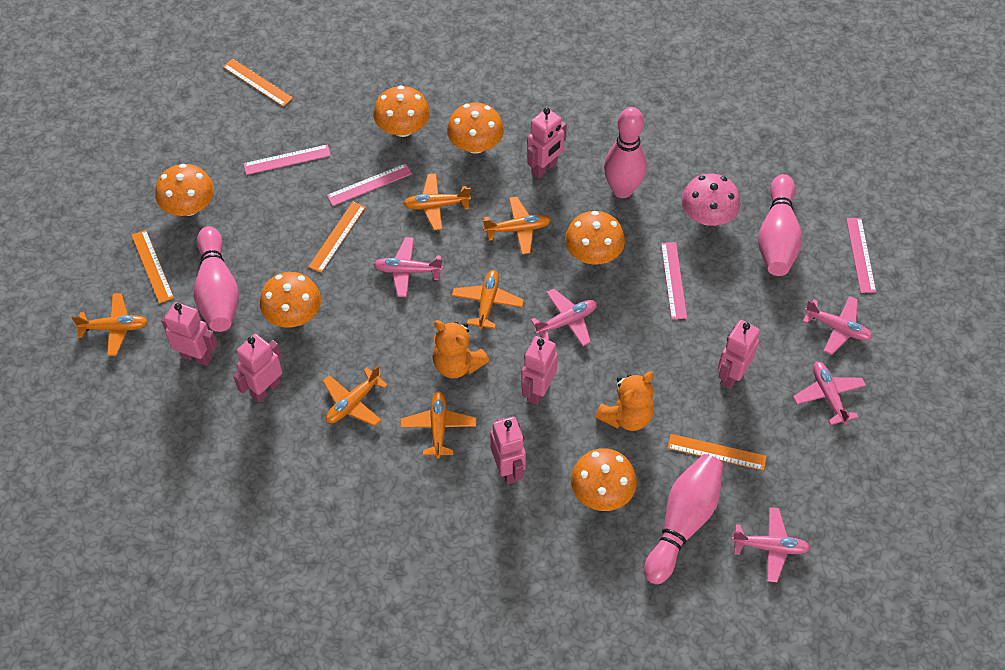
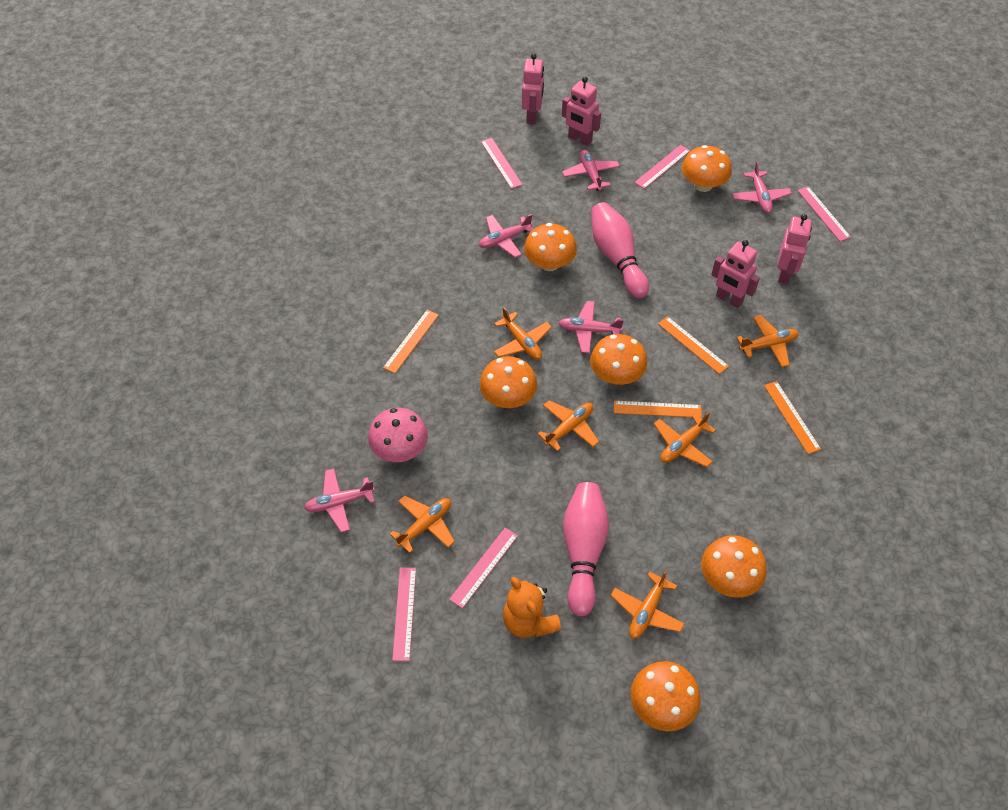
orange teddy bear: 2 -> 1
pink bowling pin: 4 -> 2
pink robot: 6 -> 4
pink ruler: 4 -> 5

